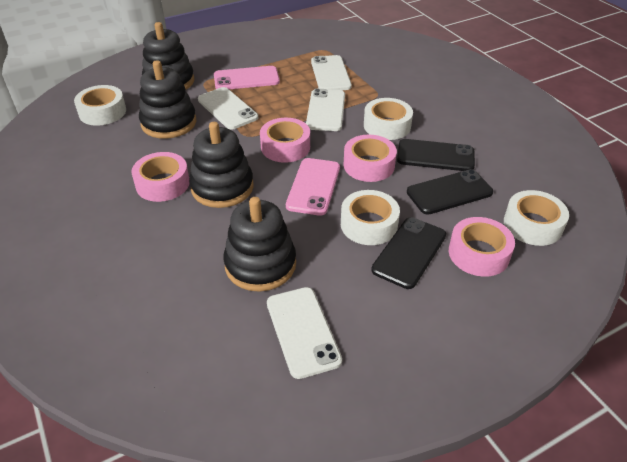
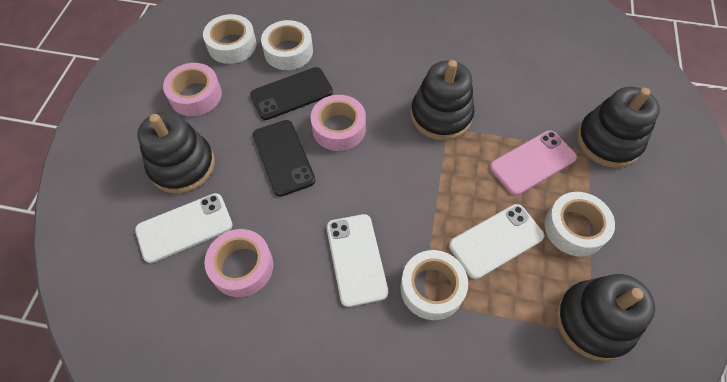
black phone: 3 -> 2
pink phone: 2 -> 1
pink tape: 4 -> 3
white phone: 4 -> 3

